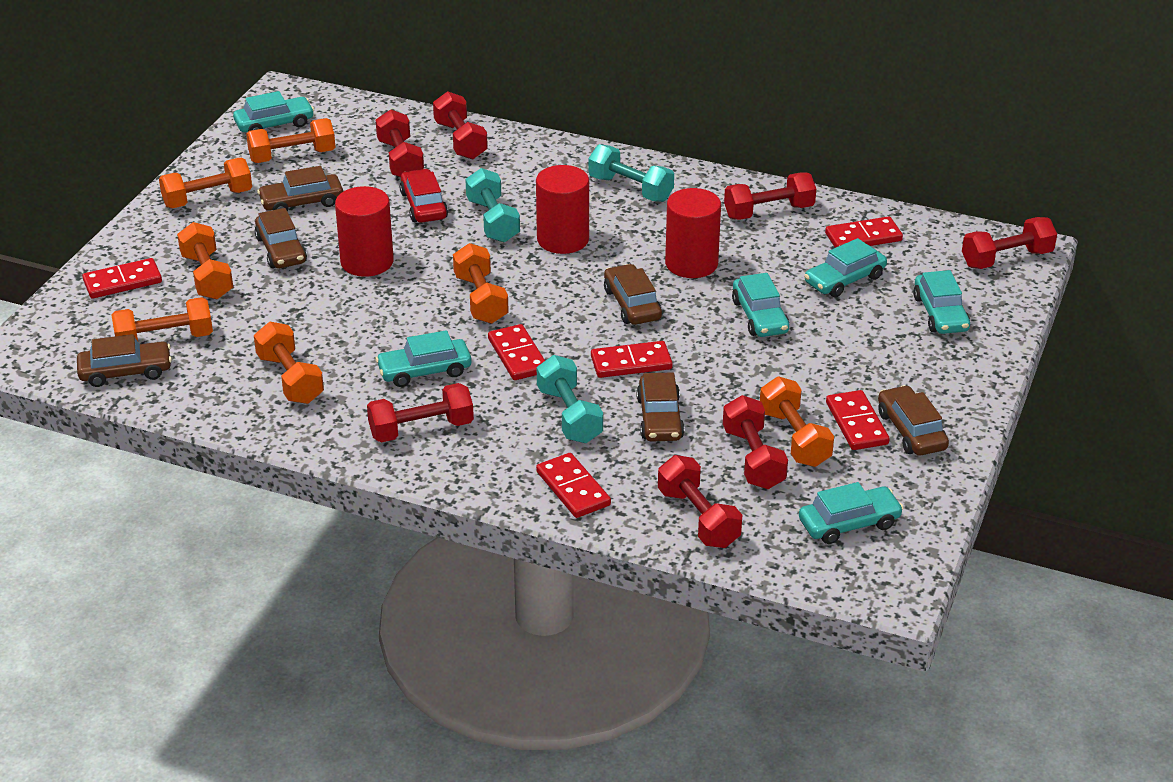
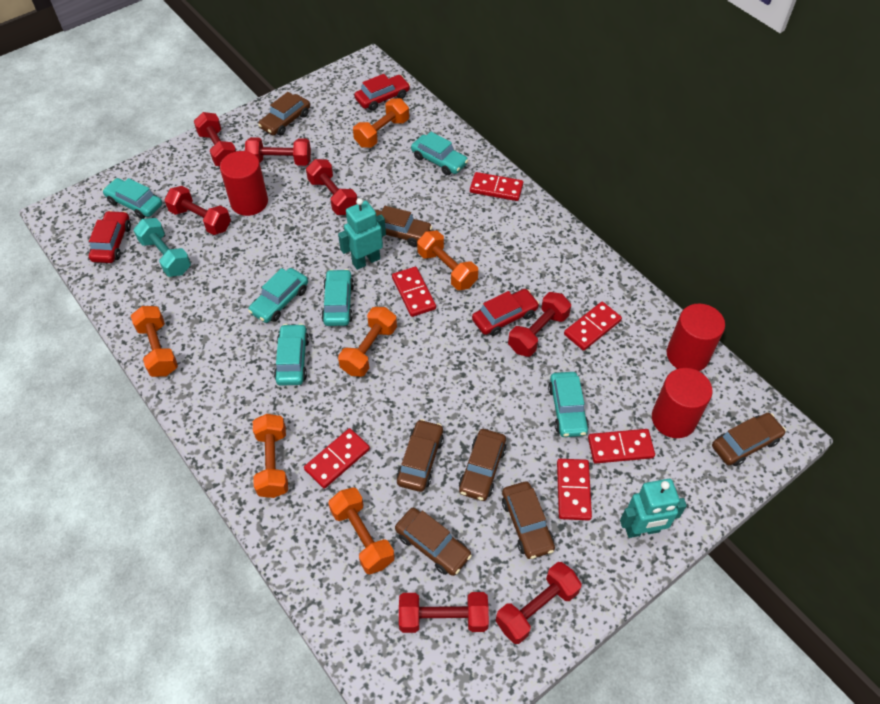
brown car: 6 -> 7
orange dumbbell: 7 -> 6
red car: 1 -> 3
turquoise dumbbell: 3 -> 1
turquoise robot: 0 -> 2

